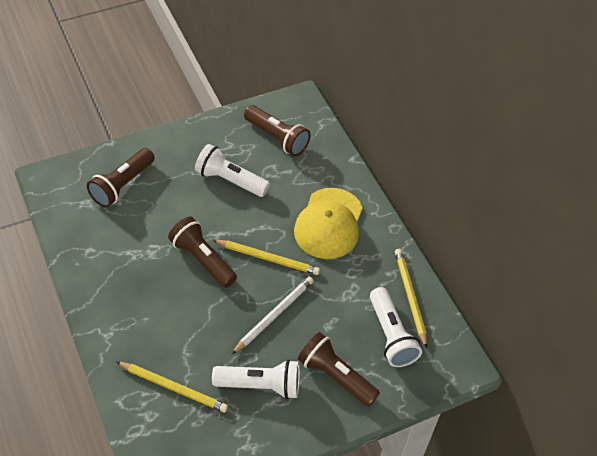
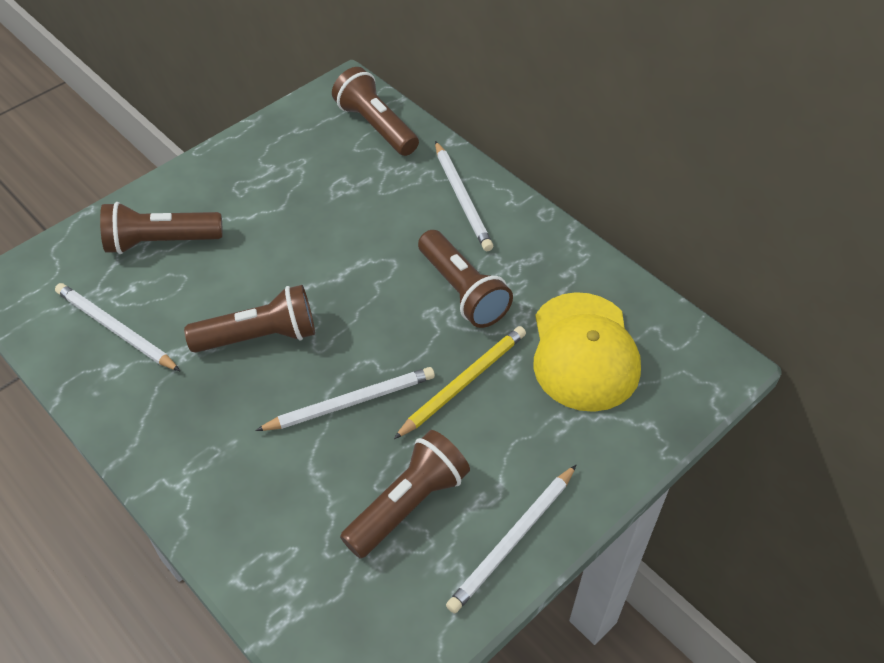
brown flashlight: 4 -> 5
white flashlight: 3 -> 0
white pencil: 1 -> 4
yellow pencil: 3 -> 1

